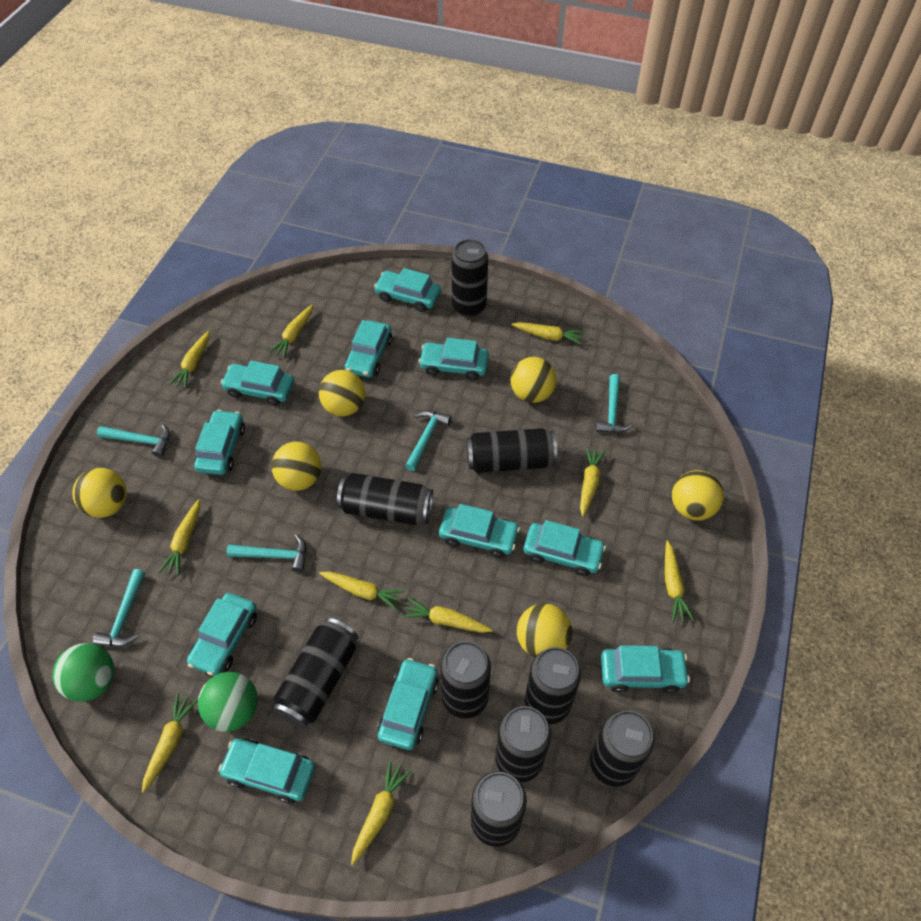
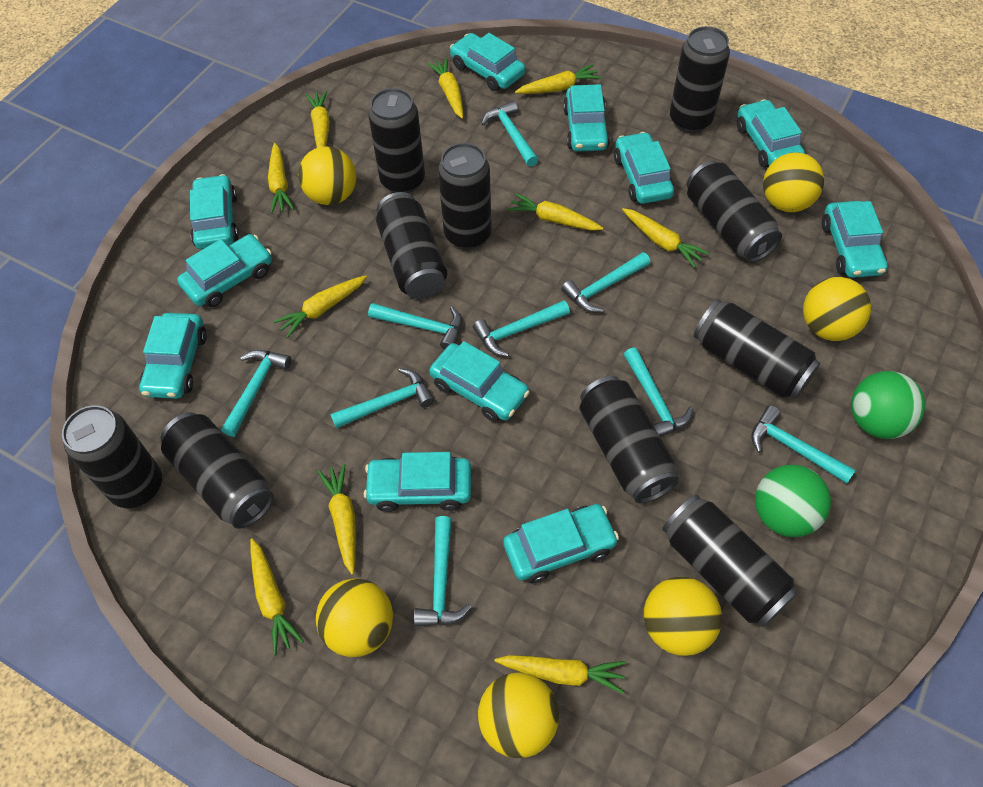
black can: 9 -> 10
turquoise hammer: 5 -> 9

